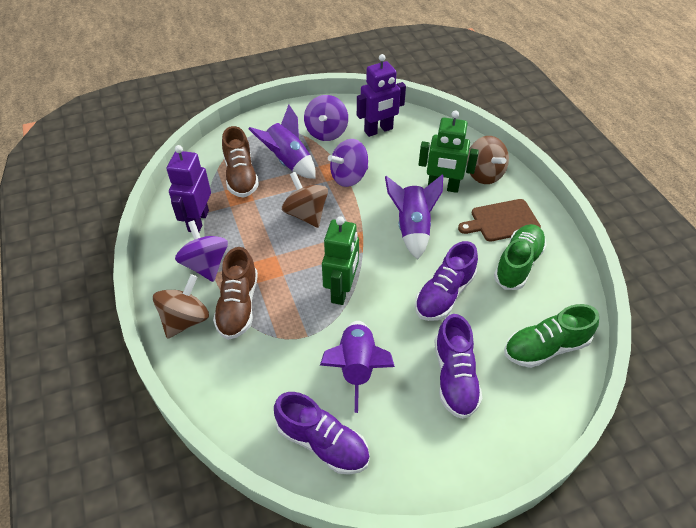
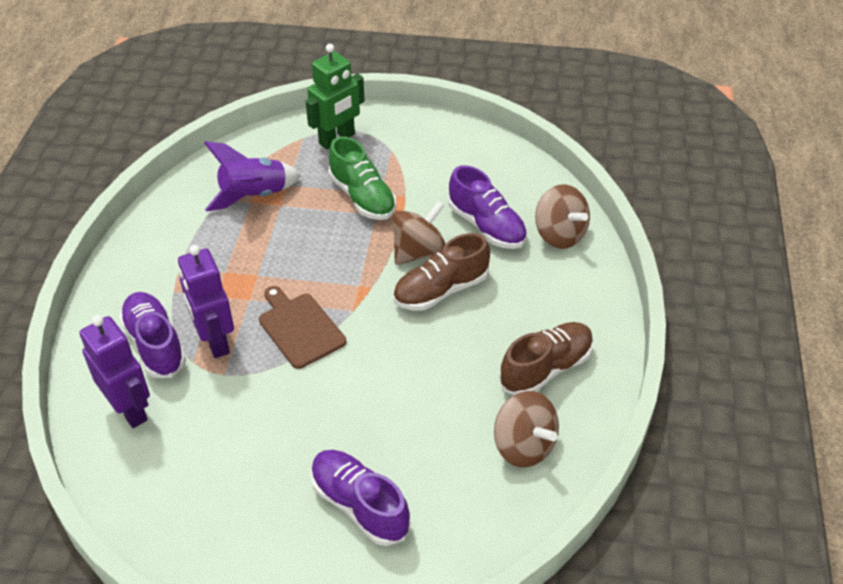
green robot: 2 -> 1
green shoe: 2 -> 1
purple rocket: 3 -> 1
purple spinning top: 3 -> 0

